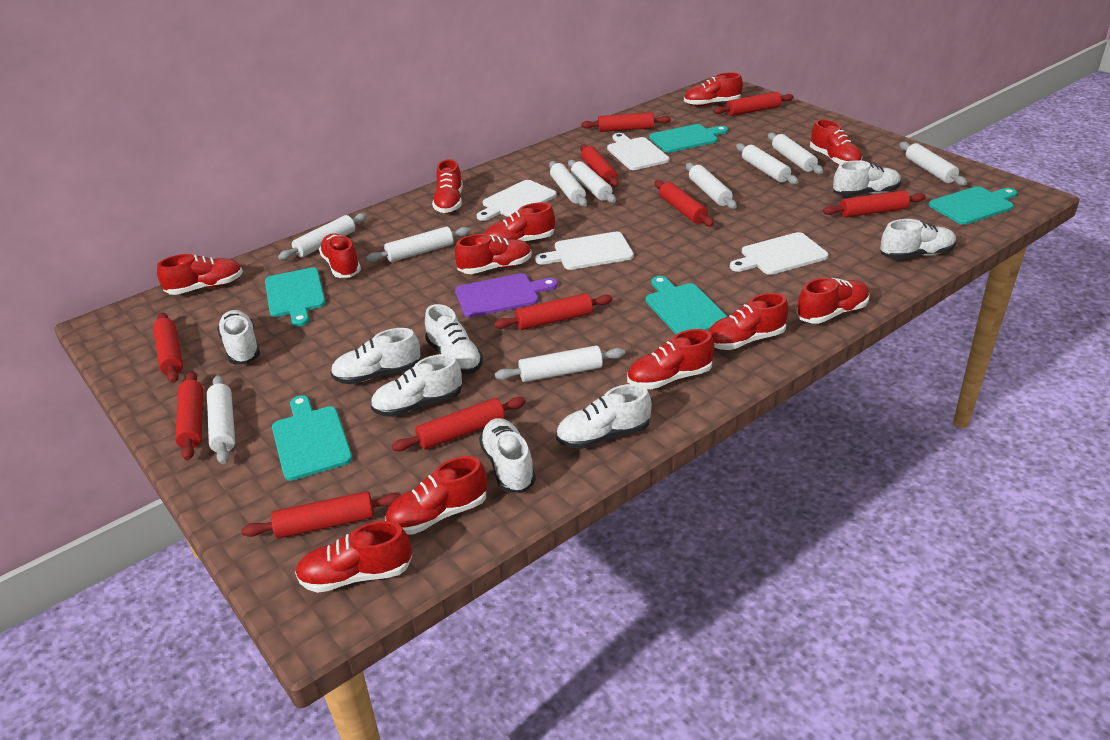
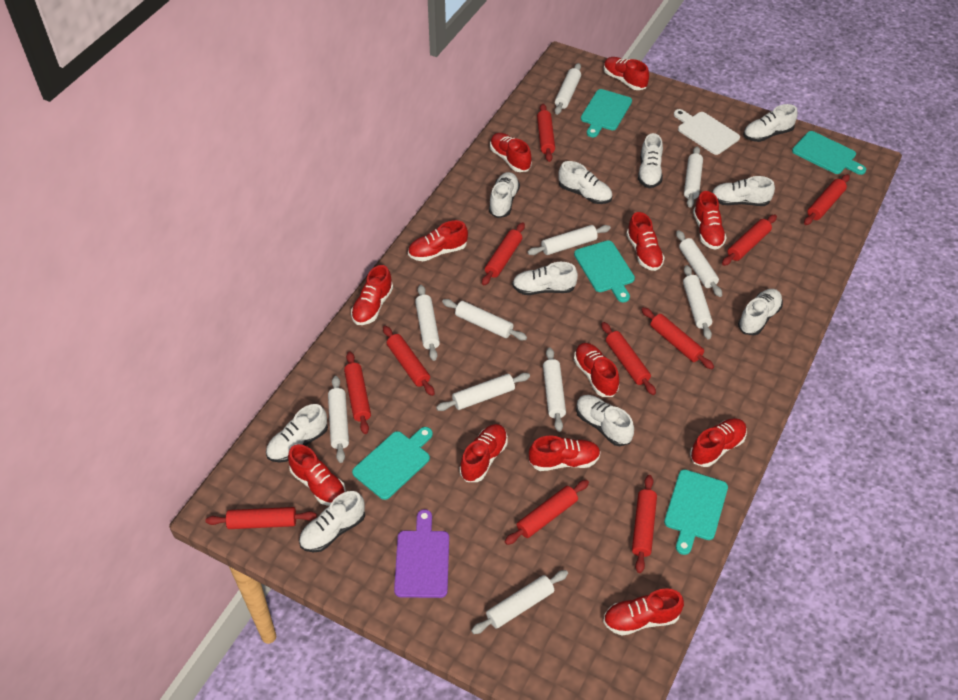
red rolling pin: 10 -> 11
white cutting board: 4 -> 1
white rolling pin: 10 -> 11
white shoe: 8 -> 10

